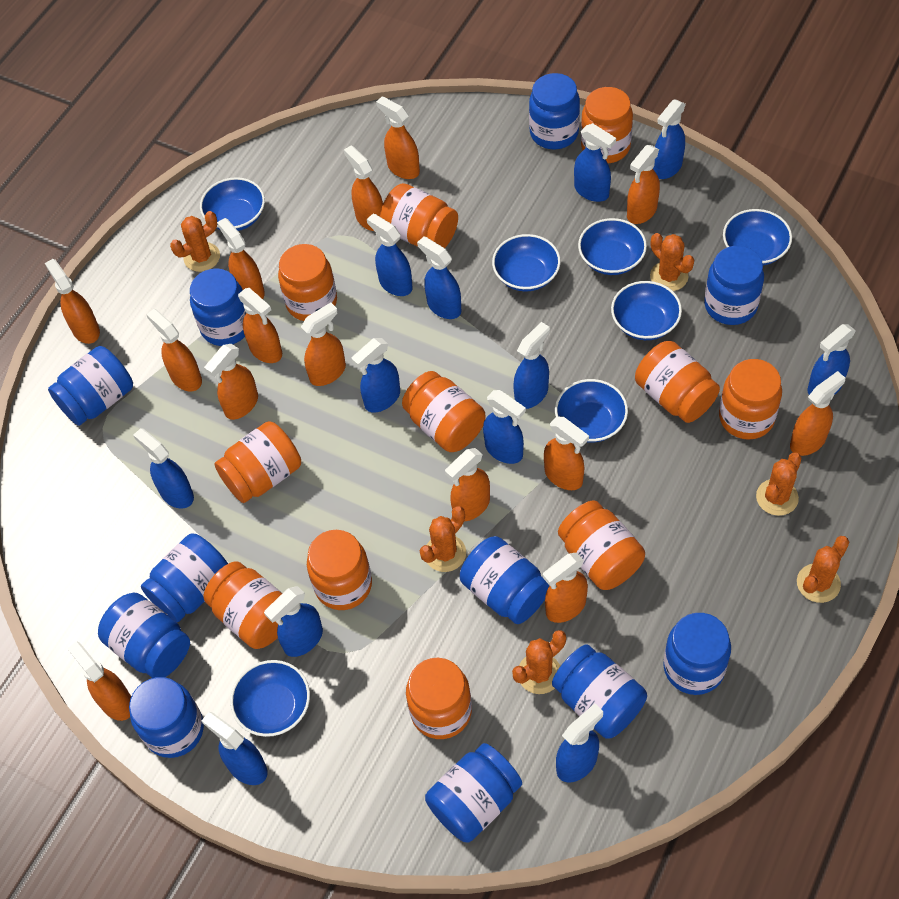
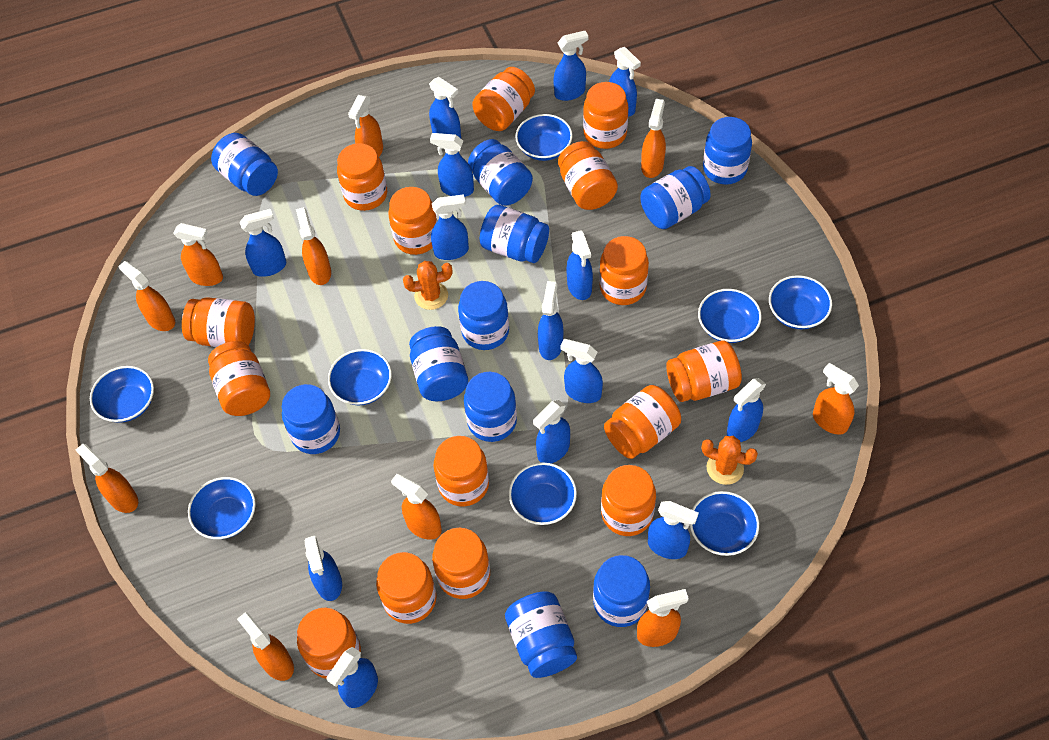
blue bowl: 7 -> 8
blue spray bottle: 12 -> 14
orange cactus: 6 -> 2
orange jar: 11 -> 15
orange spray bottle: 14 -> 10

